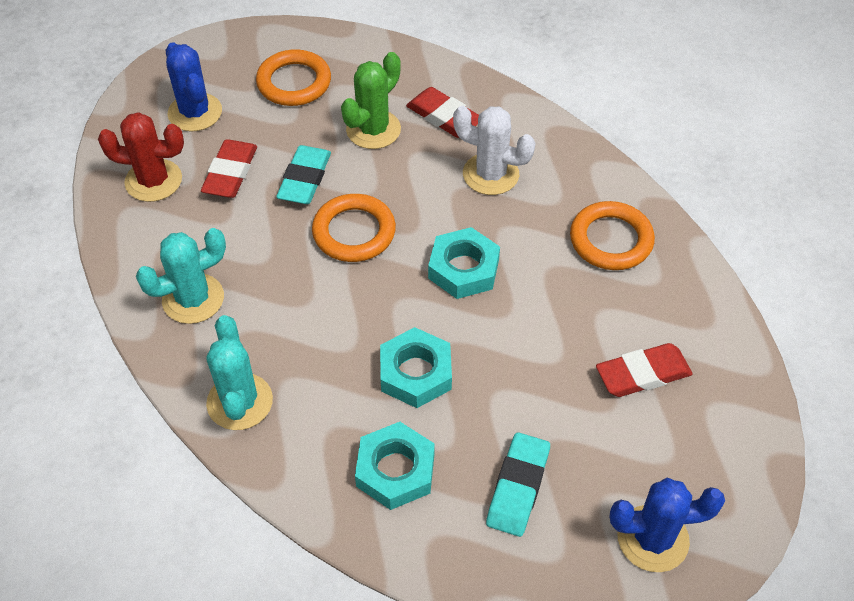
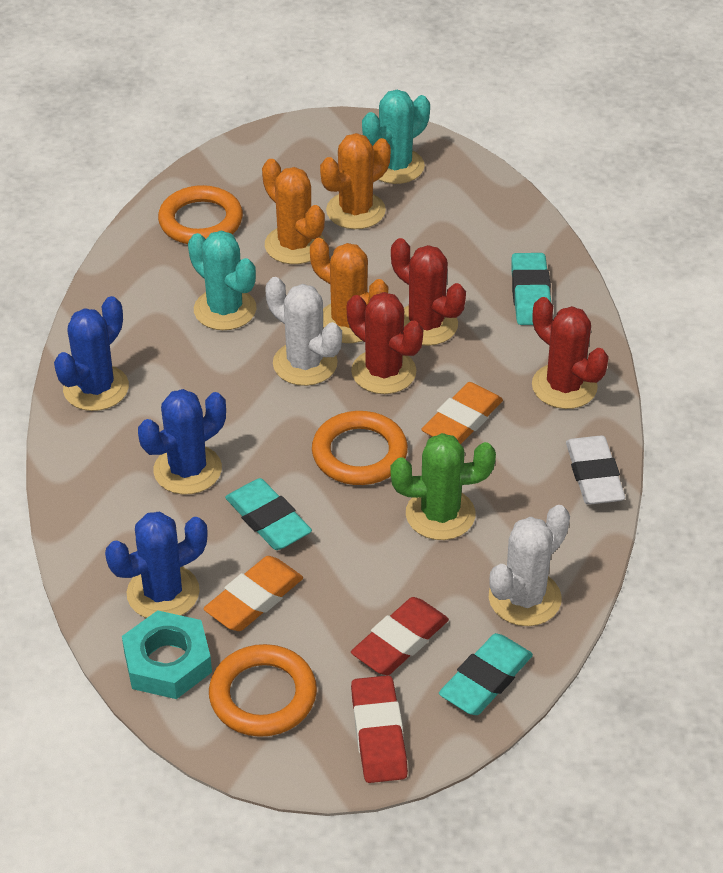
blue cactus: 2 -> 3
orange cactus: 0 -> 3
orange eraser: 0 -> 2
red cactus: 1 -> 3
red eraser: 3 -> 2
turquoise eraser: 2 -> 3
turquoise nut: 3 -> 1
white cactus: 1 -> 2
white eraser: 0 -> 1

